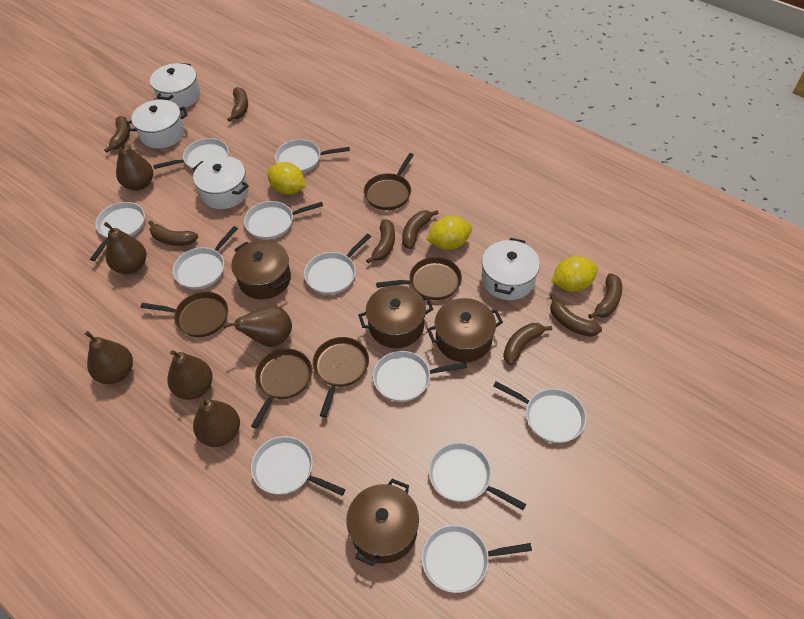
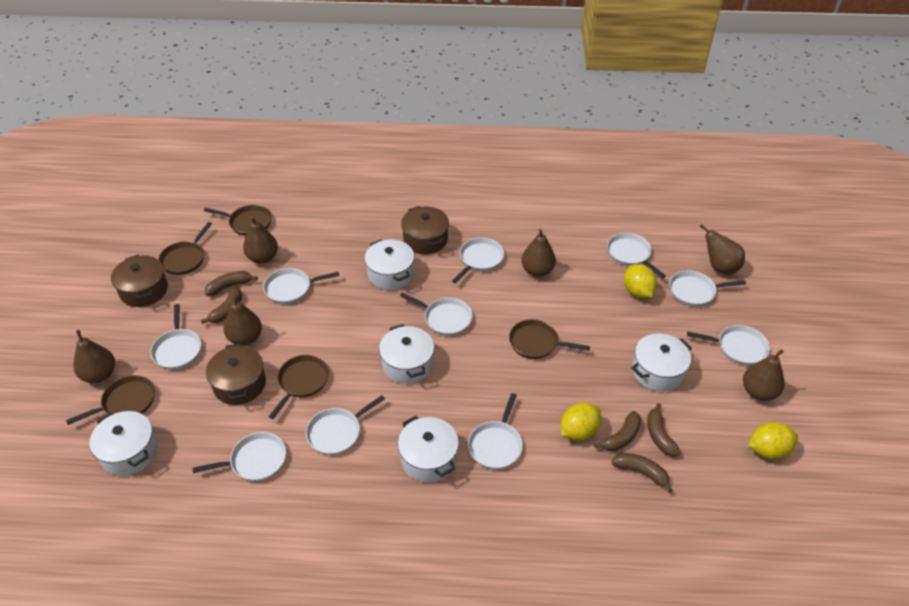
brown banana: 8 -> 5
brown pot: 4 -> 3
white pan: 11 -> 10
white pot: 4 -> 5

